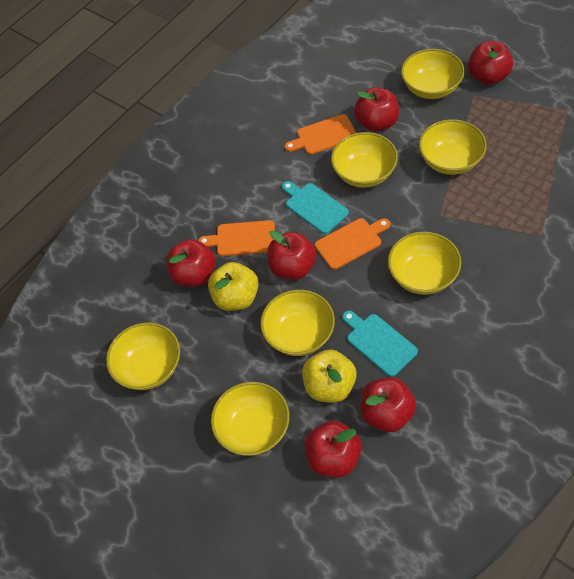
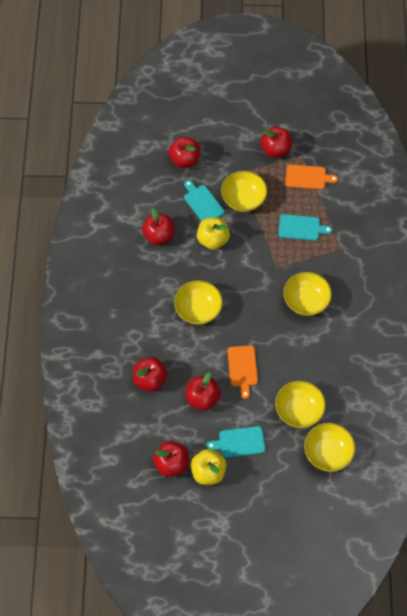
orange cutting board: 3 -> 2
turquoise cutting board: 2 -> 3
yellow bowl: 7 -> 5

